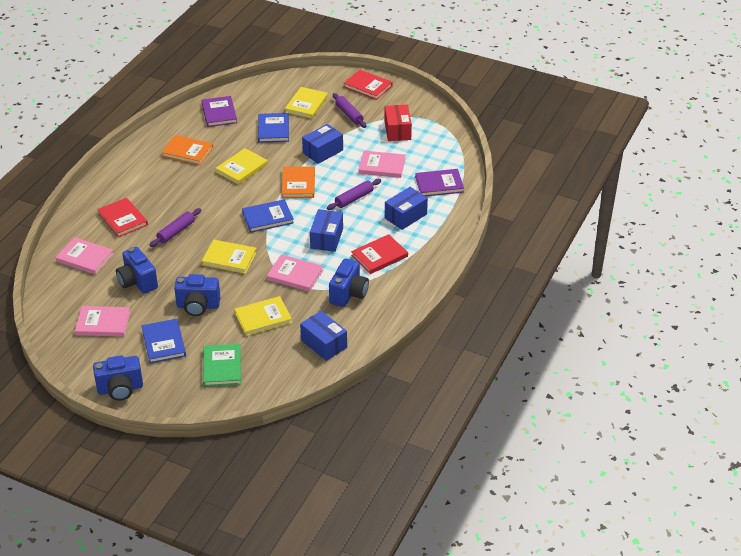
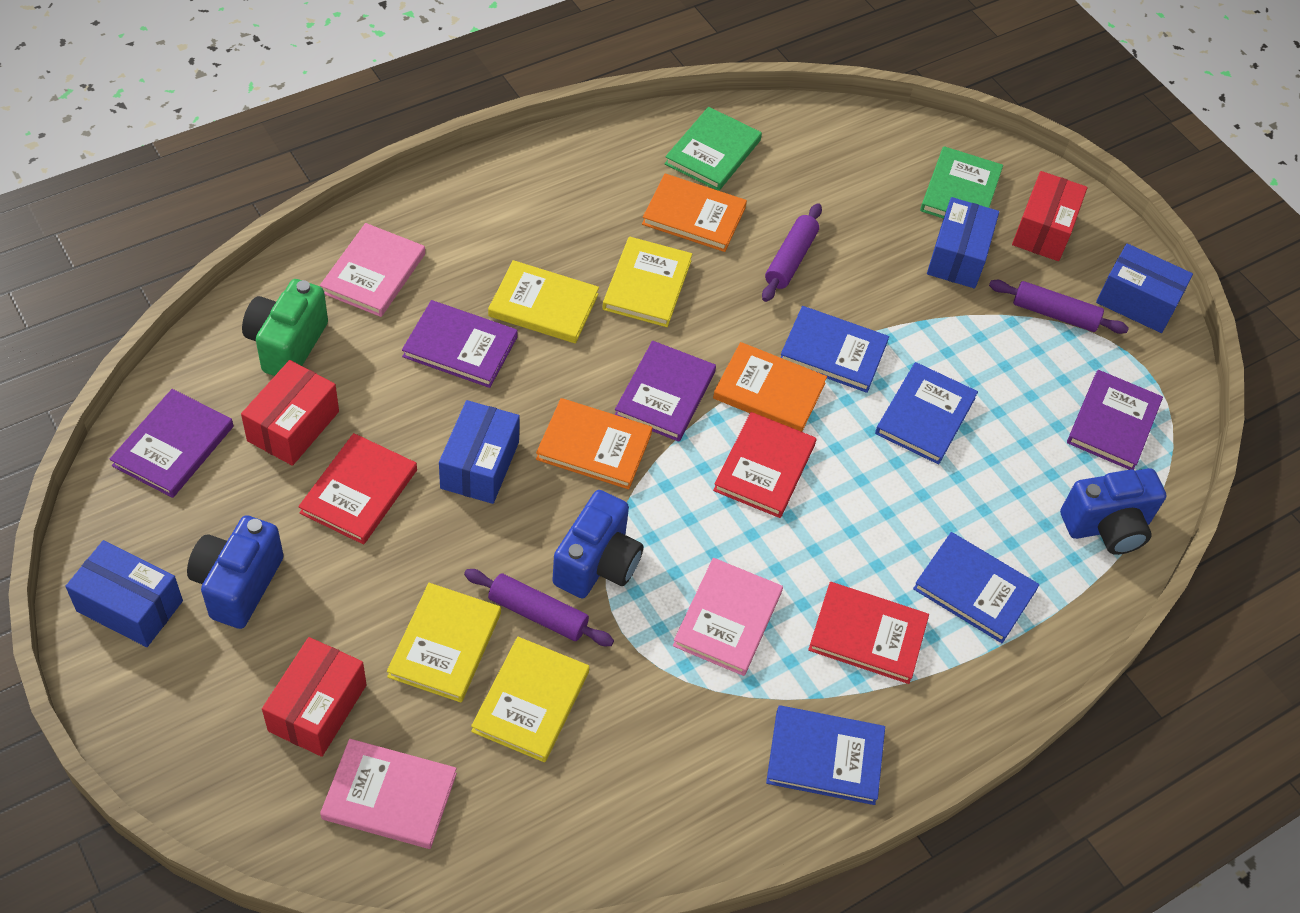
blue book: 3 -> 4
blue camera: 4 -> 3
green book: 1 -> 2
green camera: 0 -> 1
orange book: 2 -> 3
pink book: 4 -> 3
purple book: 2 -> 4
red box: 1 -> 3

